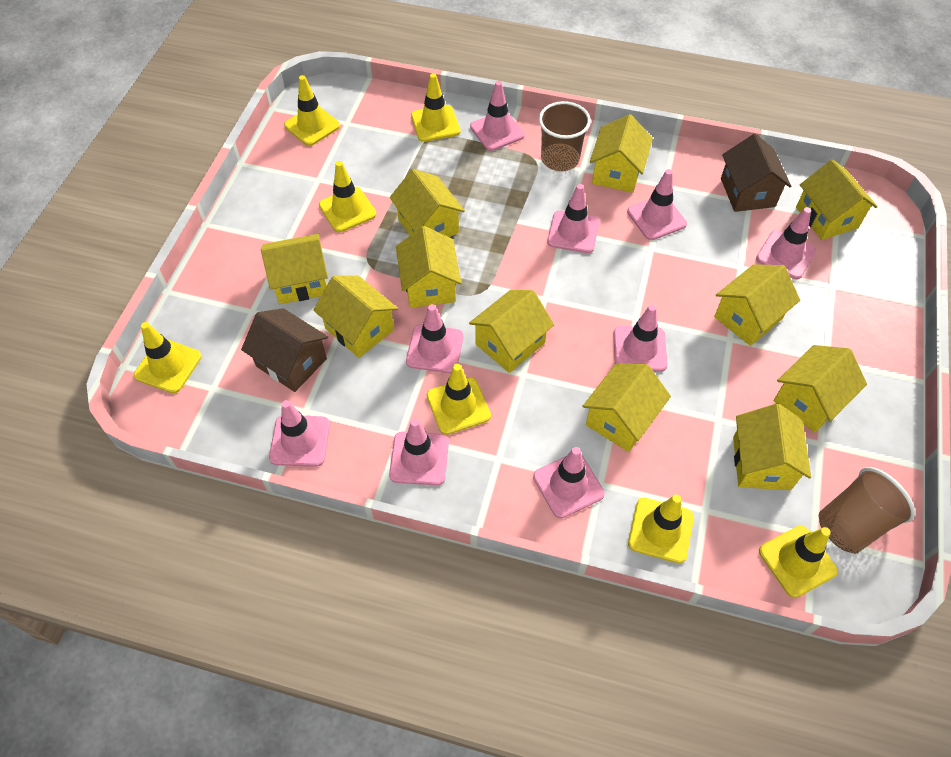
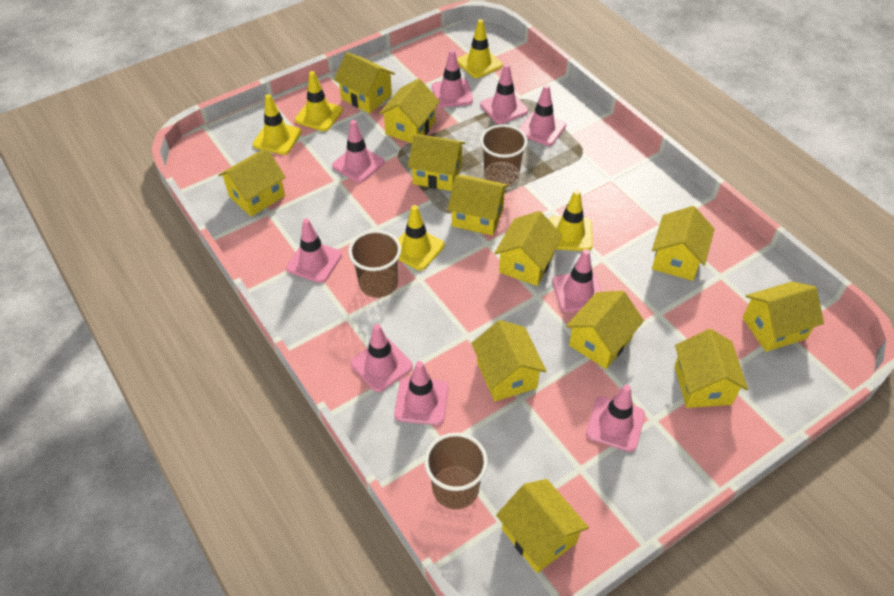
brown cup: 2 -> 3
brown house: 2 -> 0
yellow house: 11 -> 12
yellow traffic cone: 7 -> 5

